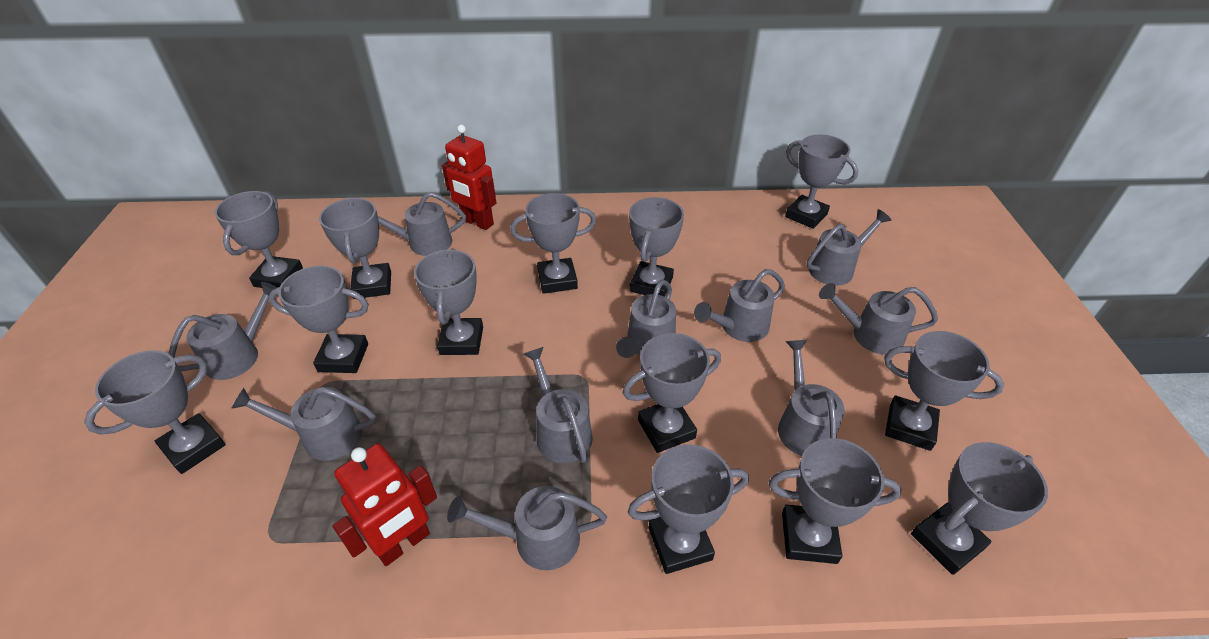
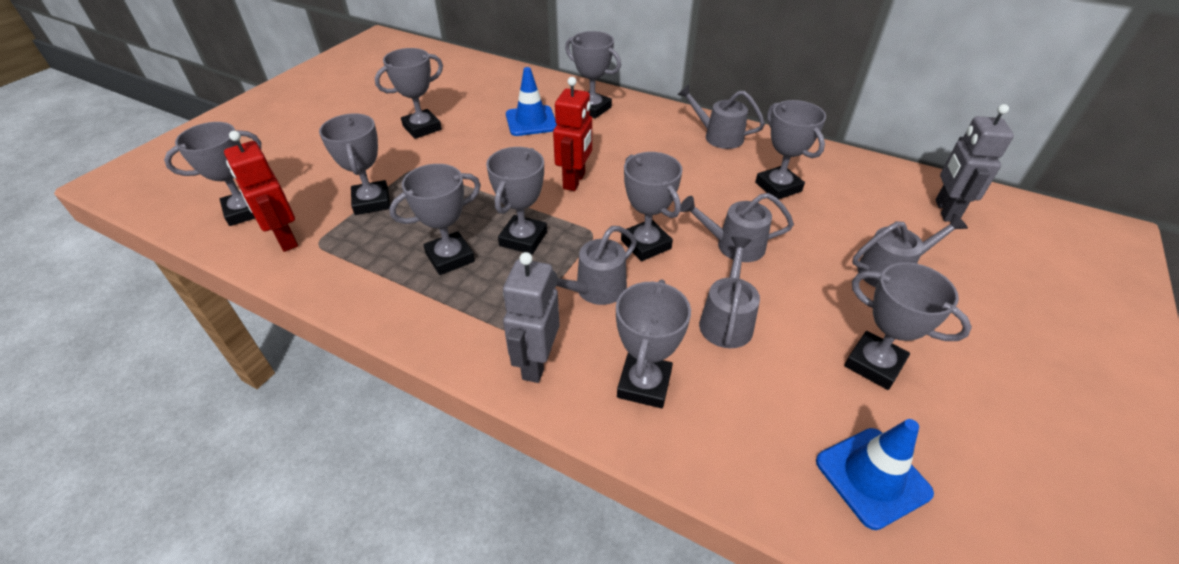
blue traffic cone: 0 -> 2
grey robot: 0 -> 2
grey trophy: 13 -> 10
grey watering can: 10 -> 5

